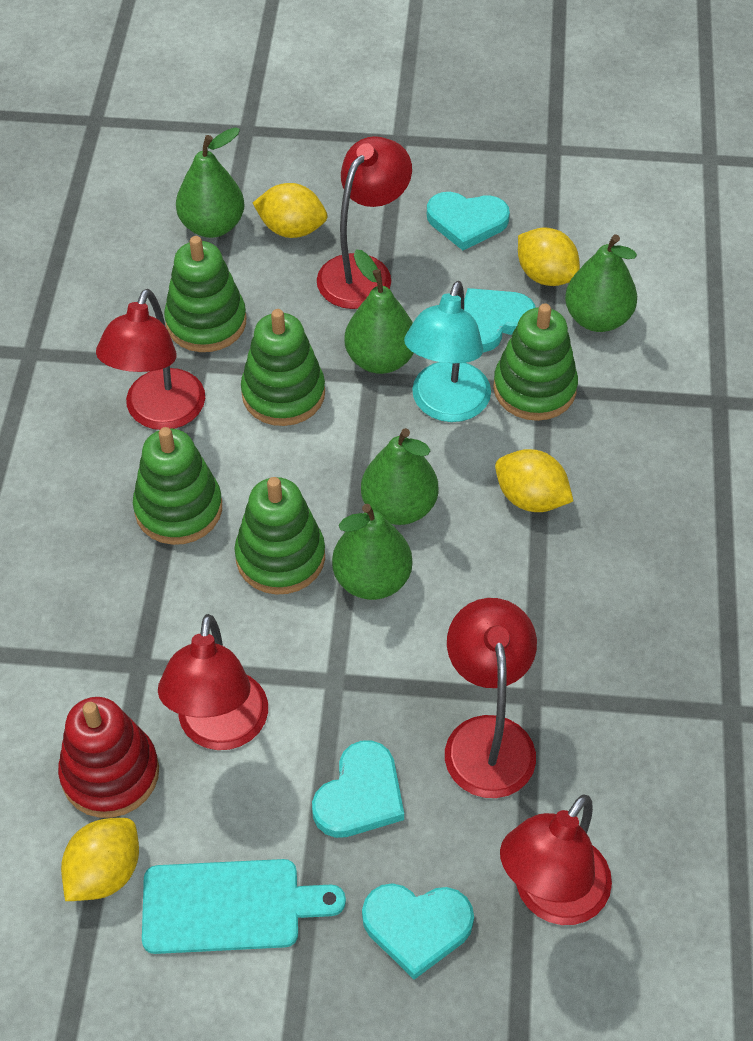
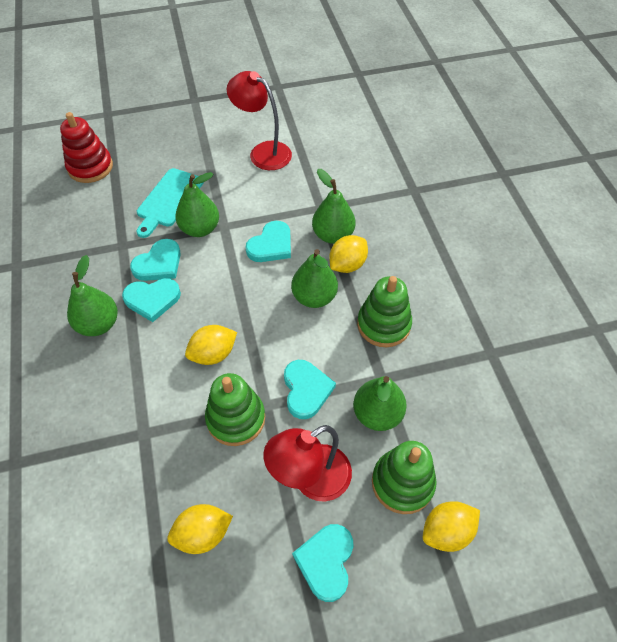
green stacking toy: 5 -> 3
red lamp: 5 -> 2
turquoise heart: 4 -> 5
turquoise lamp: 1 -> 0

